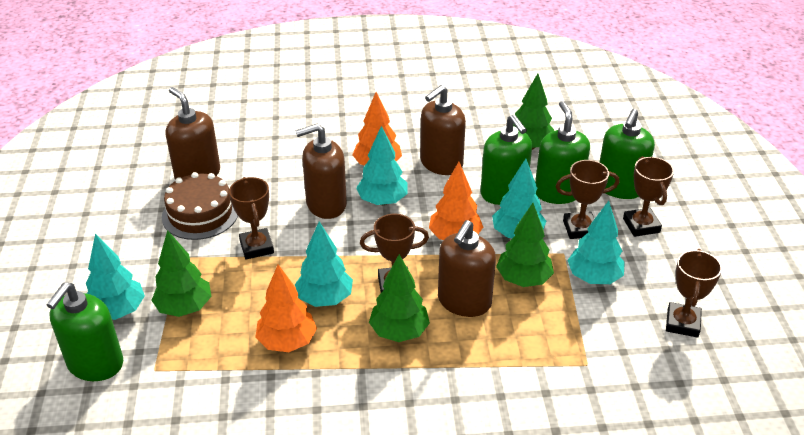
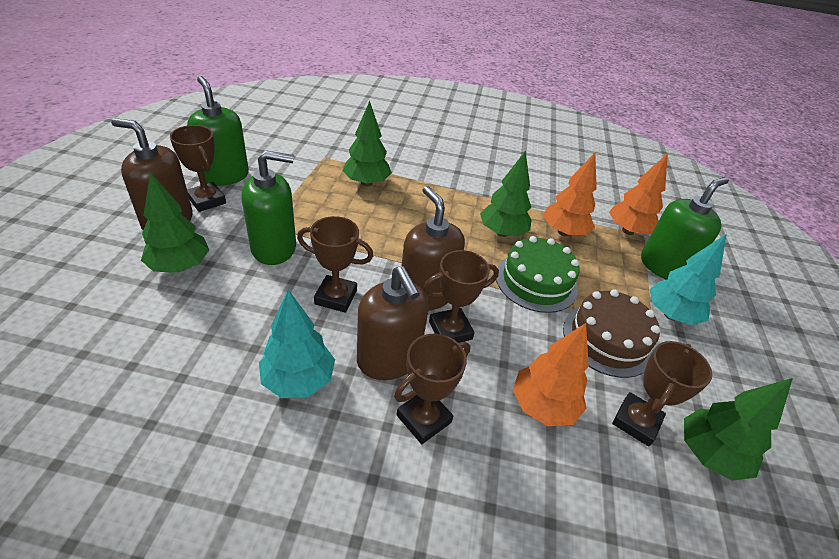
brown soap dispenser: 4 -> 3
green cake: 0 -> 1
green soap dispenser: 4 -> 3
turquoise tree: 5 -> 2

